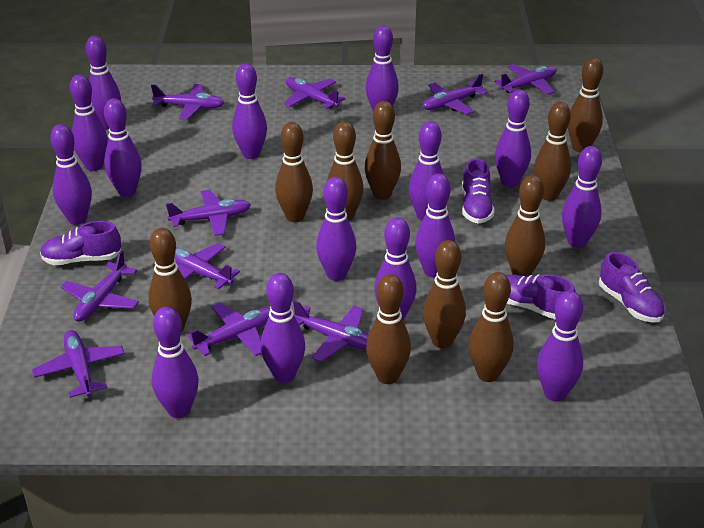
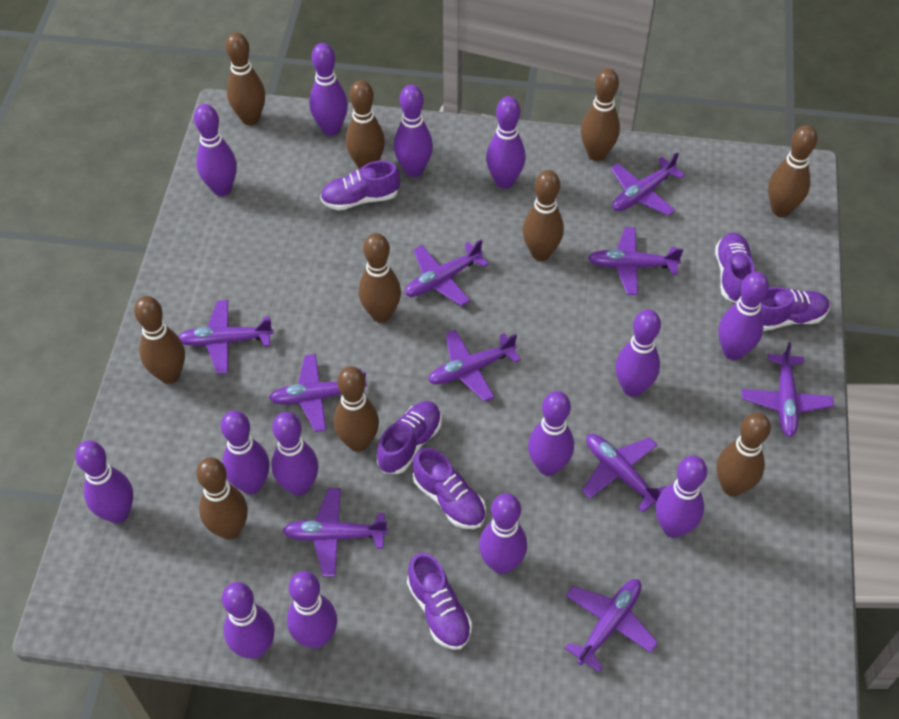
purple bowling pin: 15 -> 14
purple shoe: 4 -> 6

